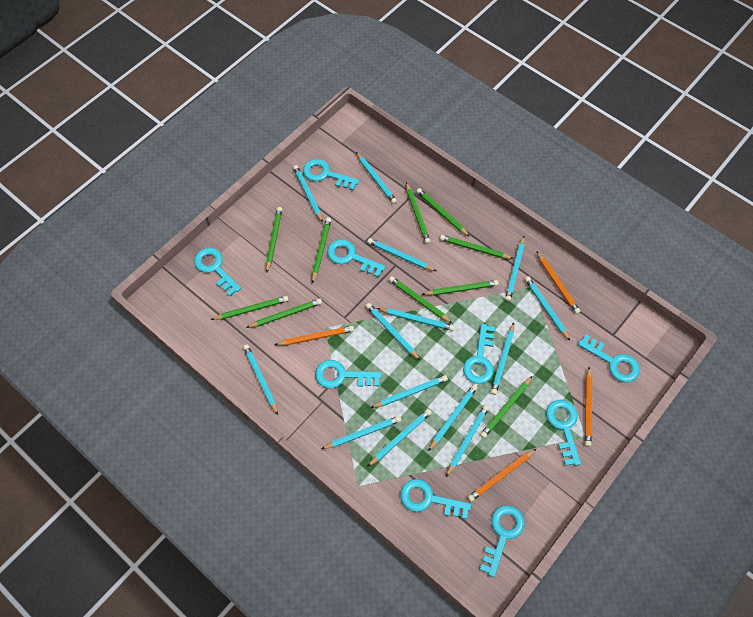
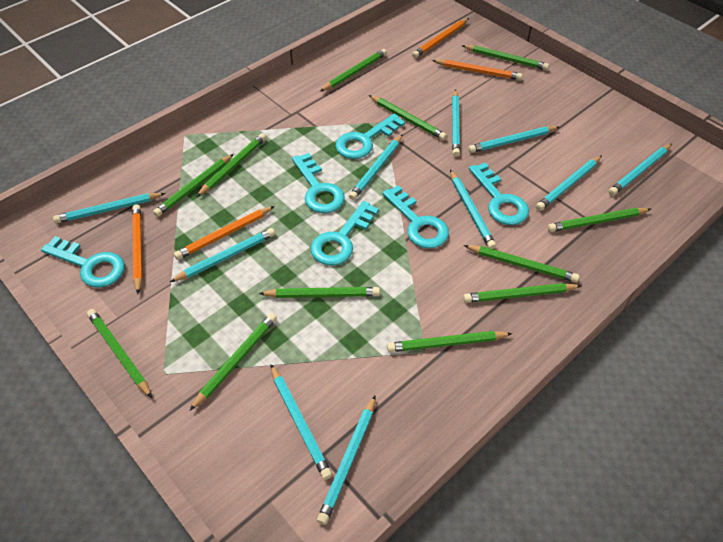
green pencil: 10 -> 12
turquoise key: 9 -> 6
turquoise pencil: 14 -> 10

